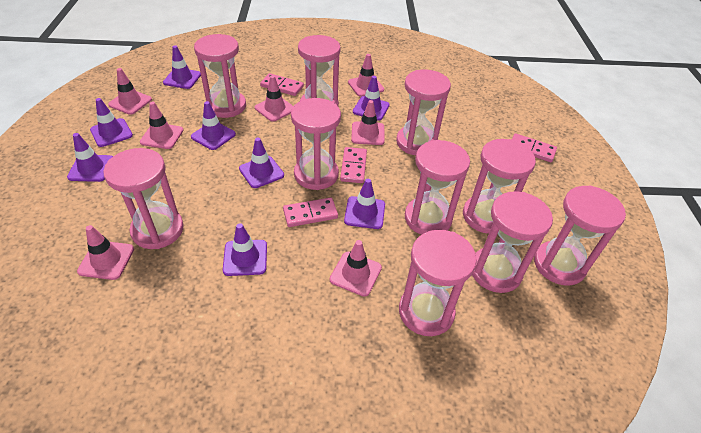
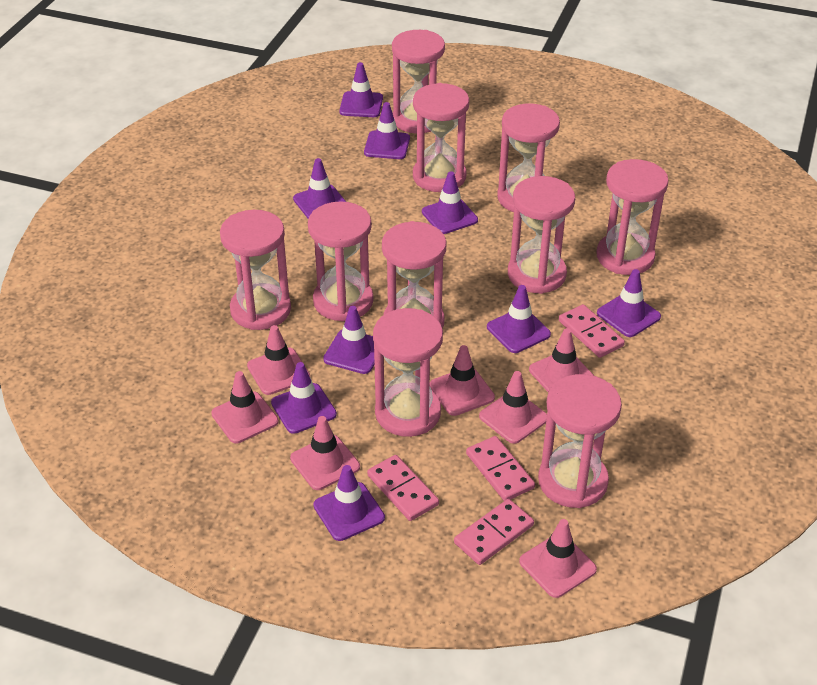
purple traffic cone: 8 -> 9

